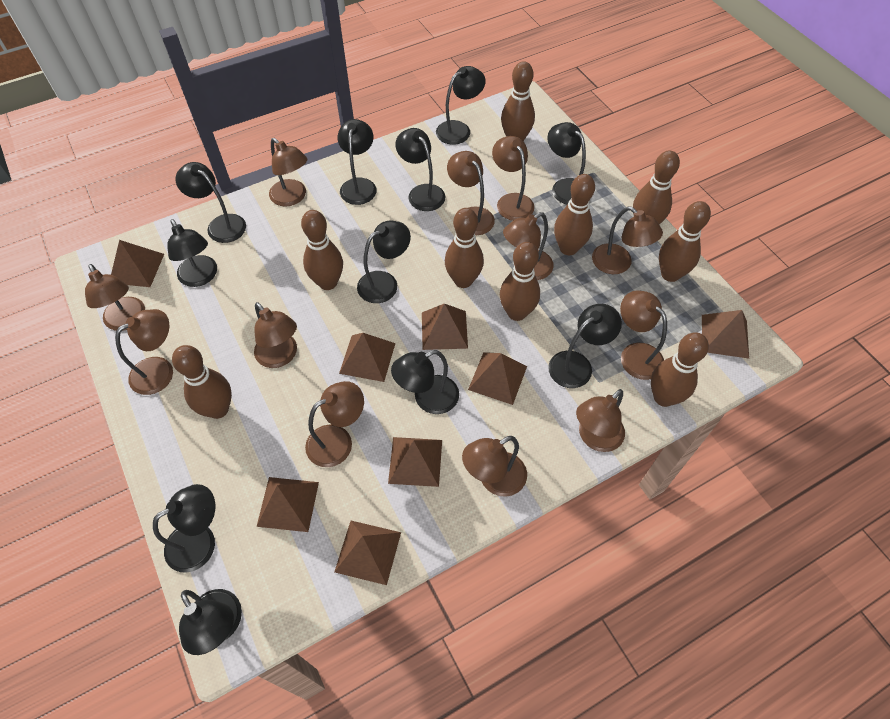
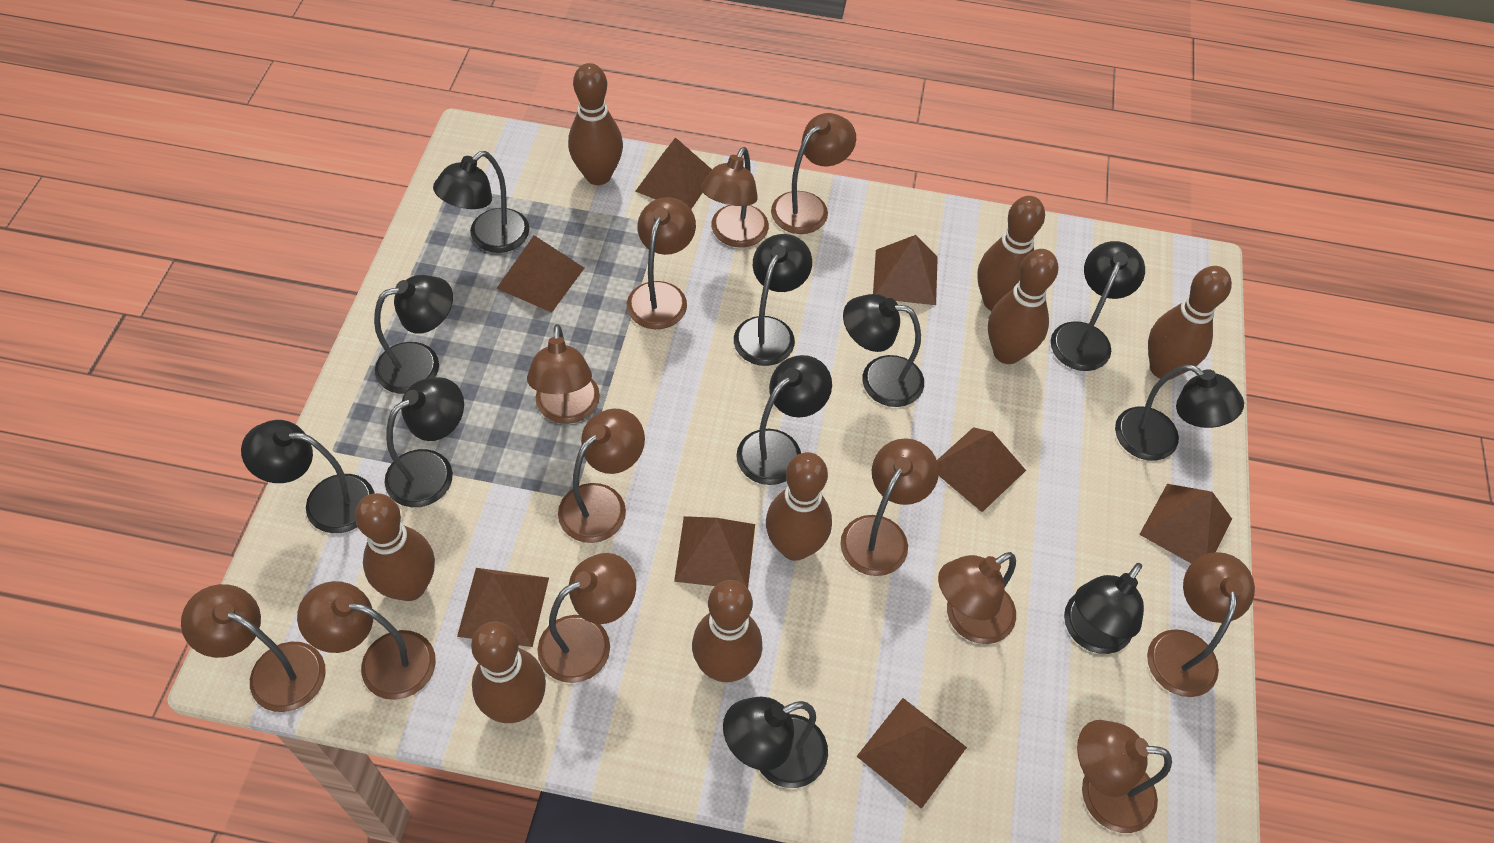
brown bowling pin: 9 -> 8

